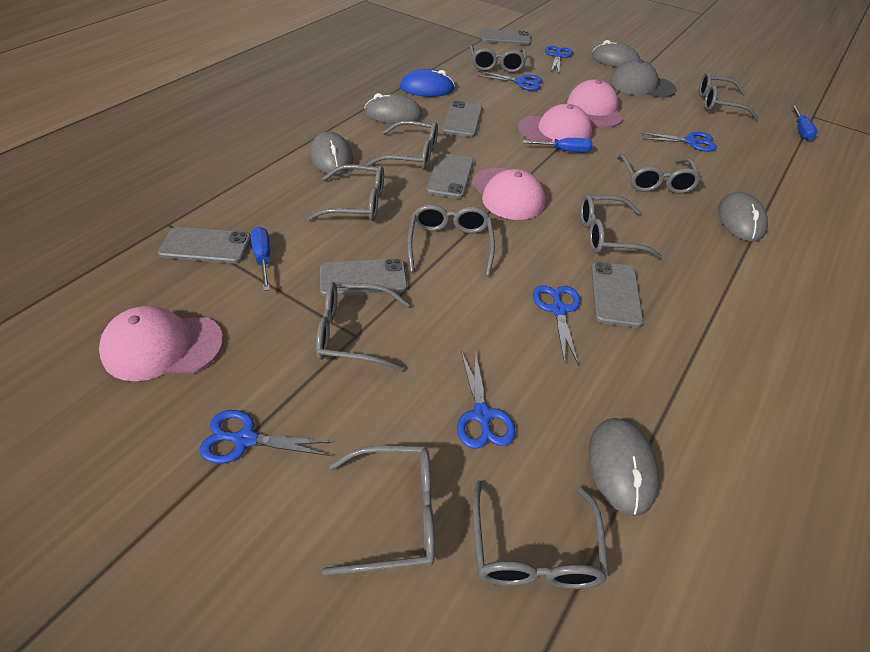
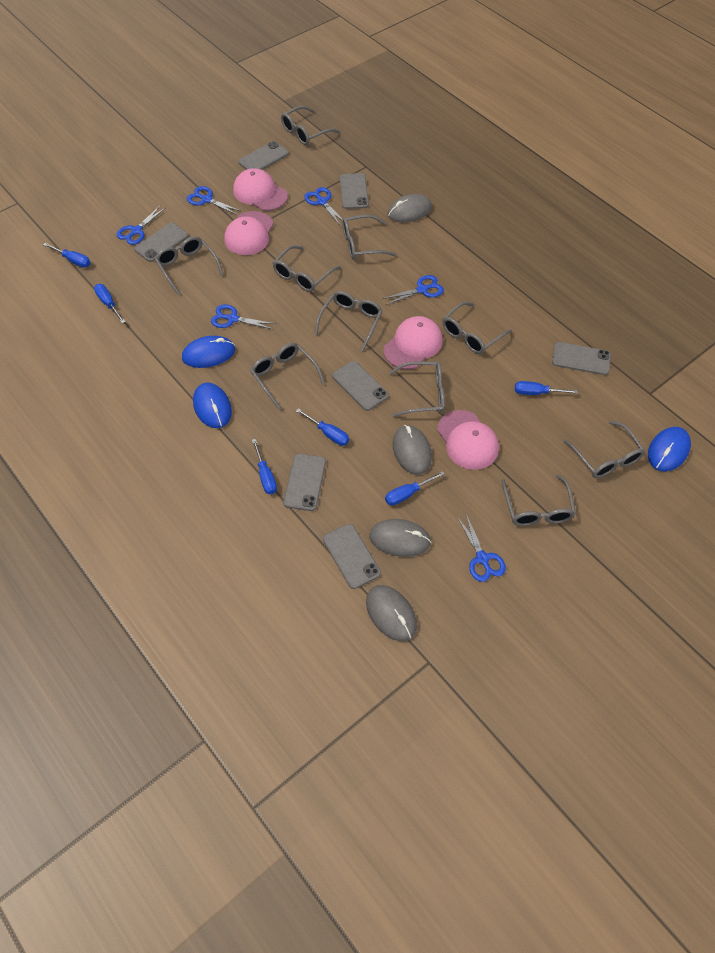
blue mouse: 1 -> 3
blue screwdriver: 3 -> 6
grey cap: 1 -> 0
grey mouse: 5 -> 4
grey phone: 6 -> 7

